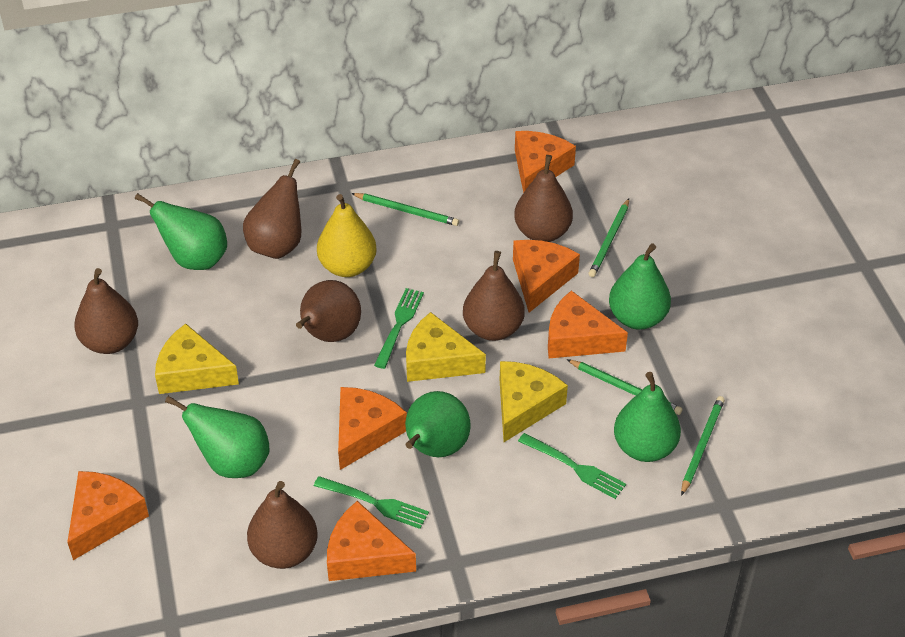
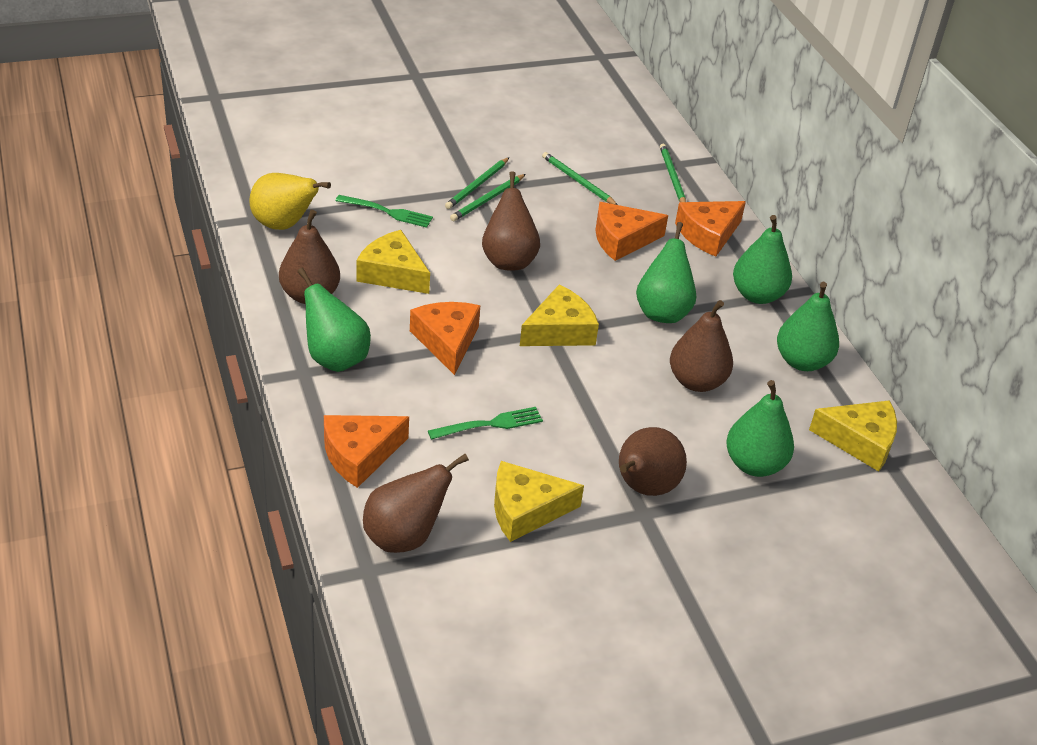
brown pear: 6 -> 5
green fork: 3 -> 2
orange cheese: 6 -> 4
yellow cheese: 3 -> 4

